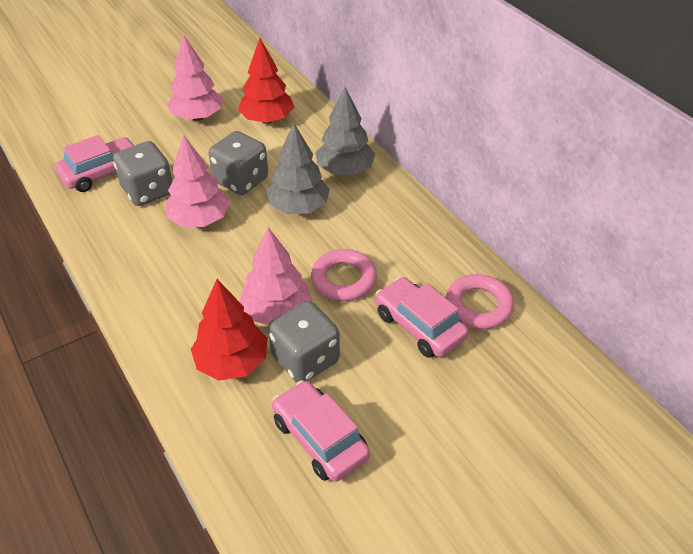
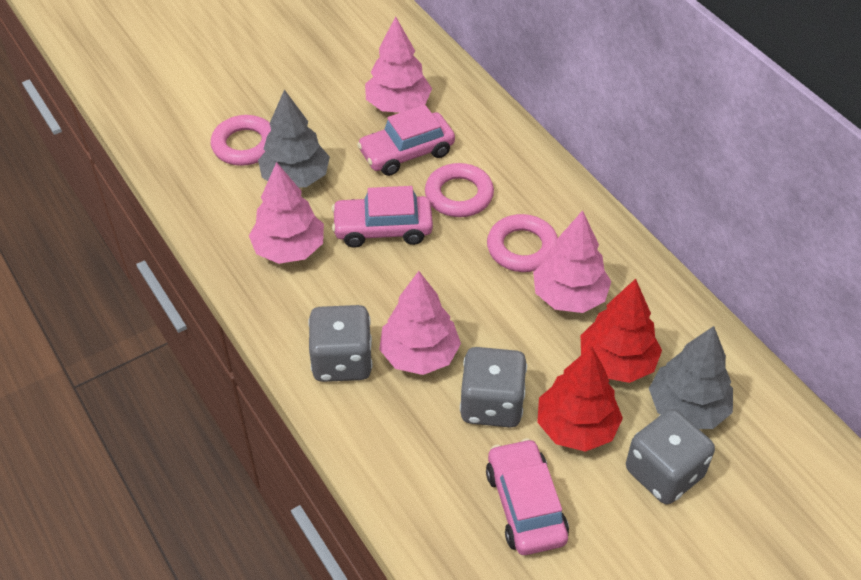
pink ring: 2 -> 3
pink tree: 3 -> 4

